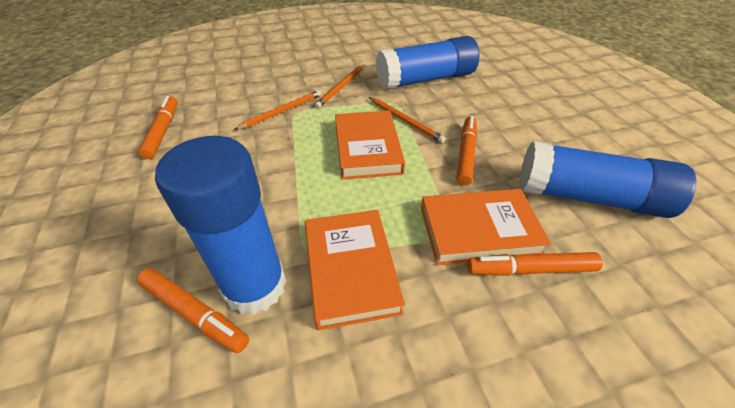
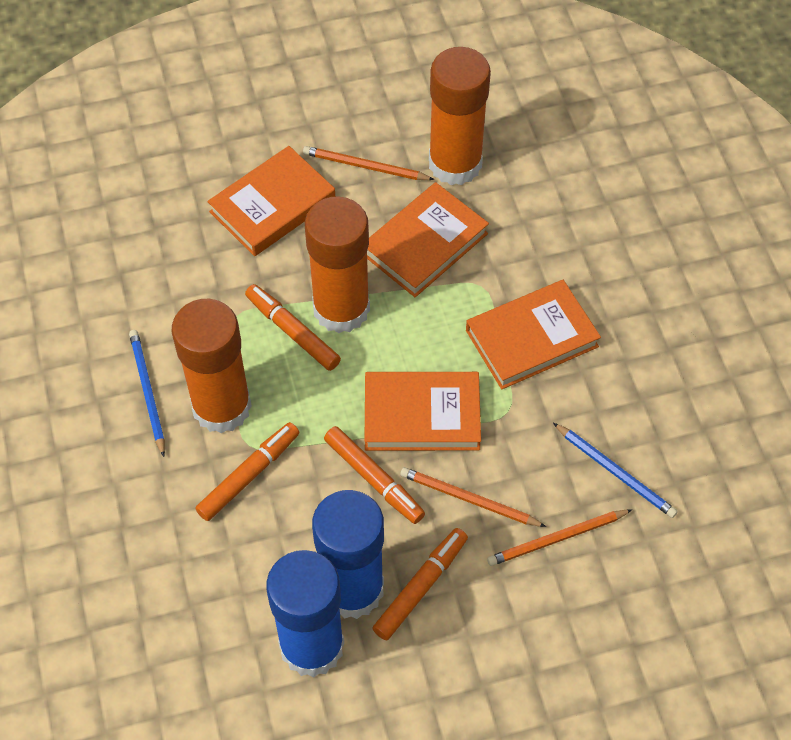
blue glue stick: 3 -> 2
blue pencil: 0 -> 2
orange book: 3 -> 4
orange glue stick: 0 -> 3

